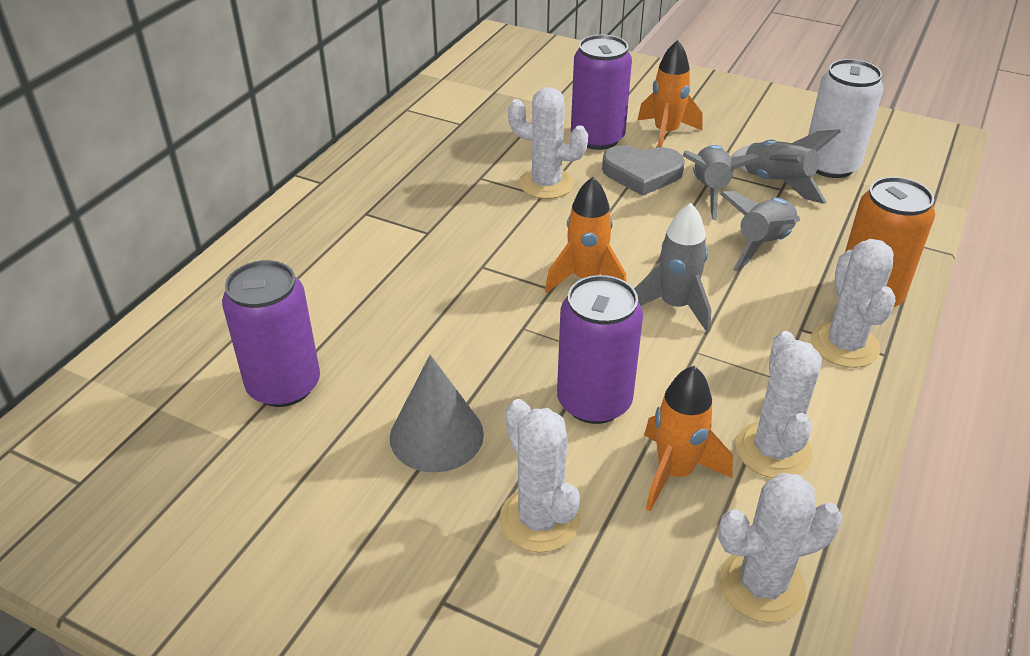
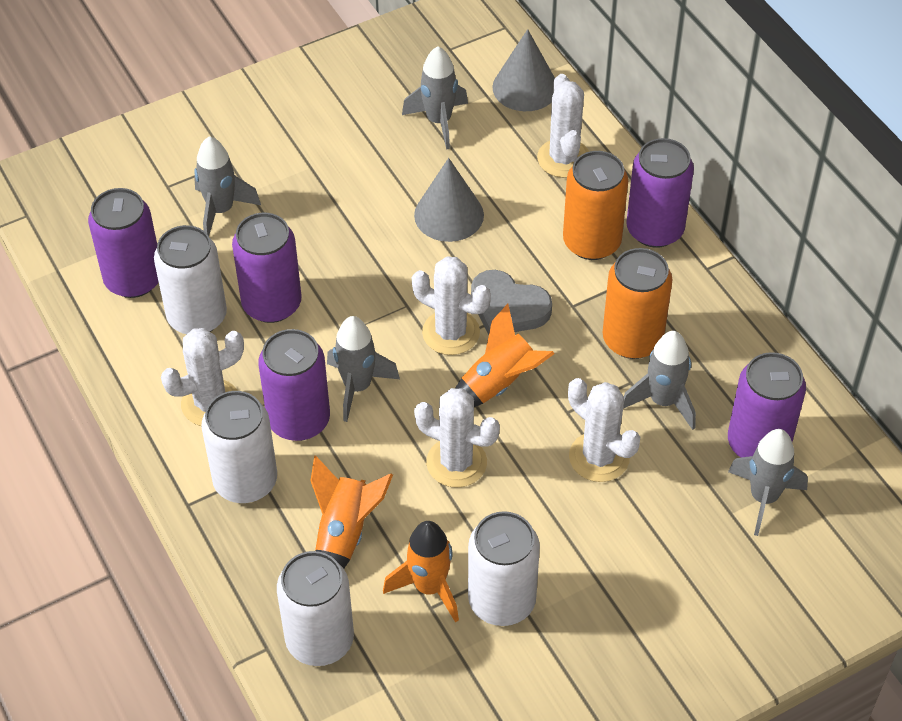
grey cone: 1 -> 2
grey rocket: 4 -> 5
orange can: 1 -> 2
purple can: 3 -> 5
white can: 1 -> 4

